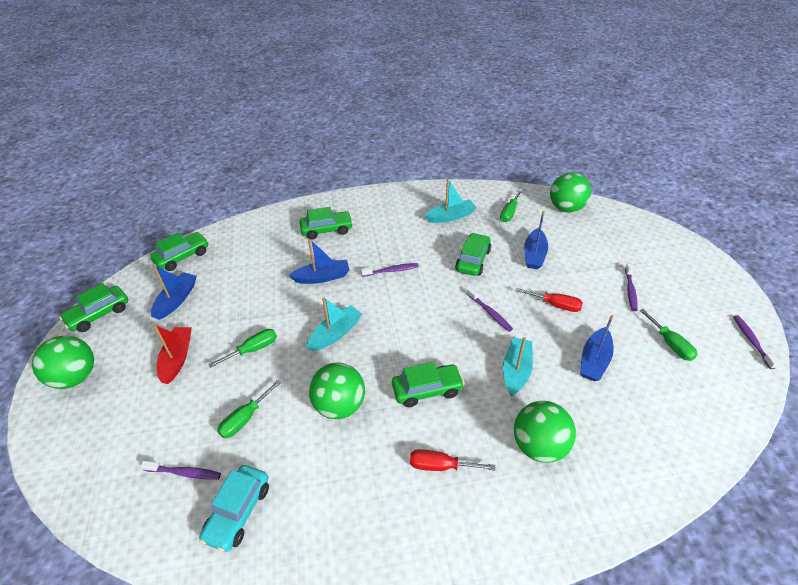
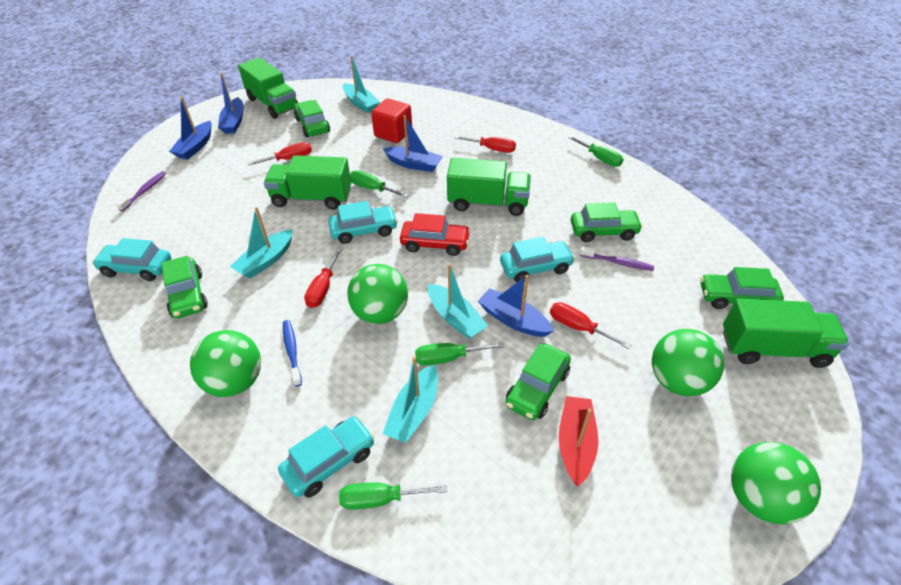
blue toothbrush: 0 -> 1
green truck: 0 -> 4
purple toothbrush: 5 -> 2
red car: 0 -> 1
red cube: 0 -> 1
red screwdriver: 2 -> 4
turquoise boat: 3 -> 4
turquoise car: 1 -> 4

